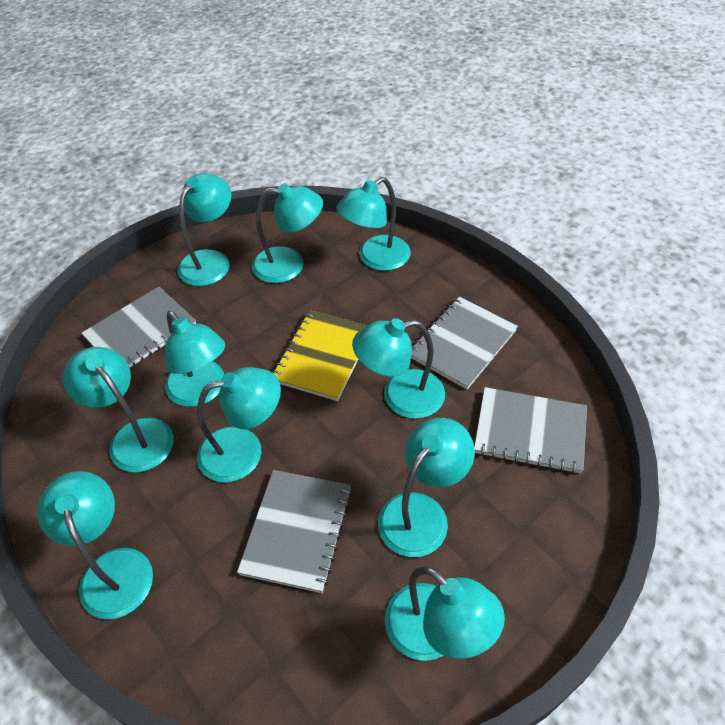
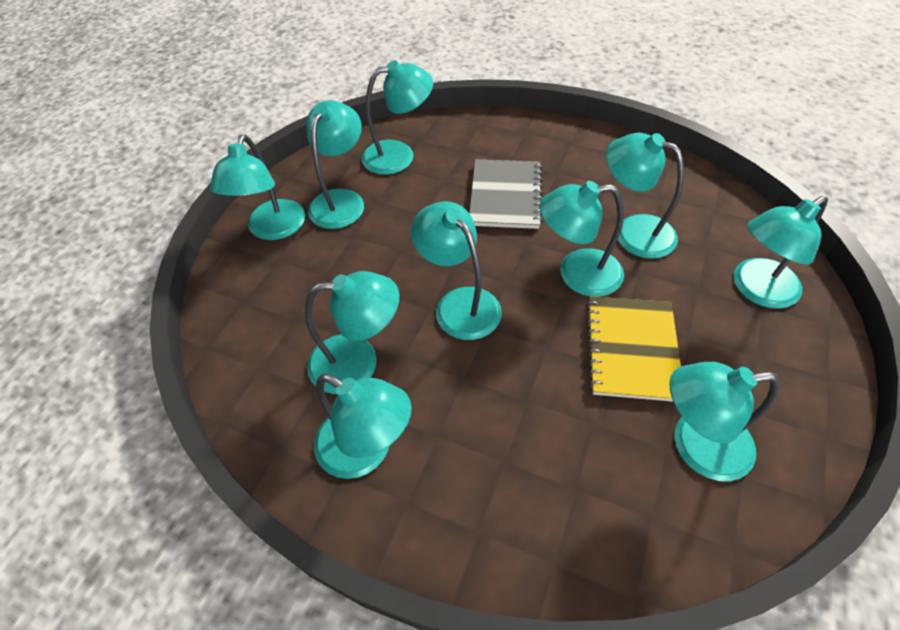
grey notebook: 4 -> 1

